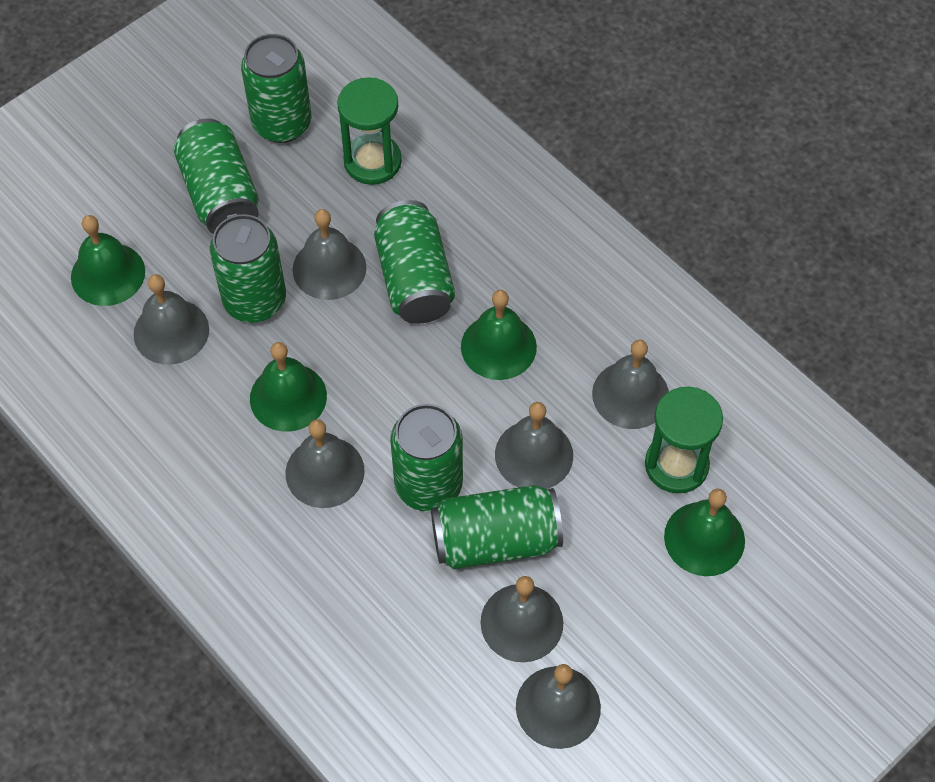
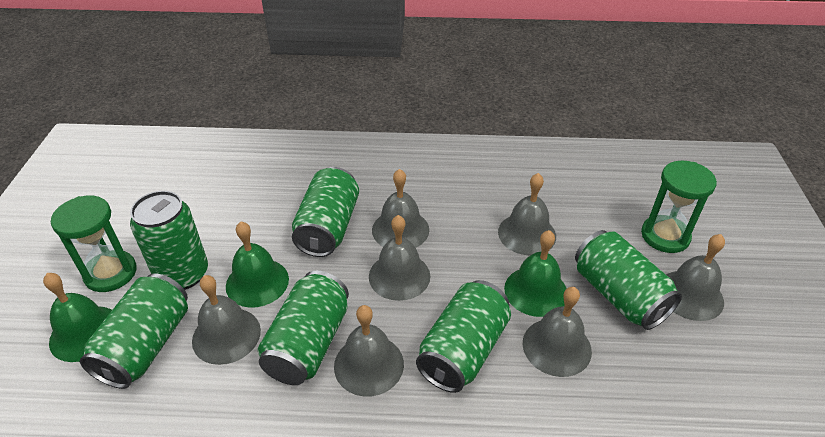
green bell: 4 -> 3

